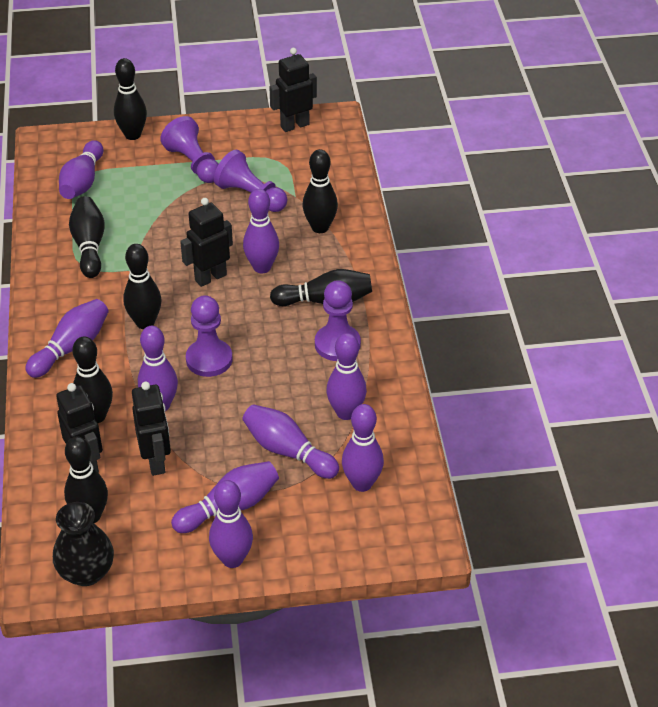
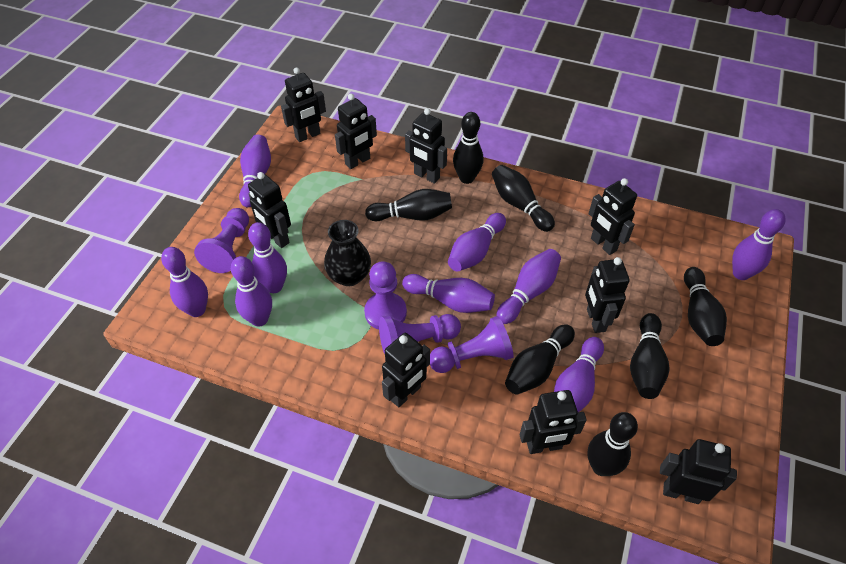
black robot: 4 -> 9

